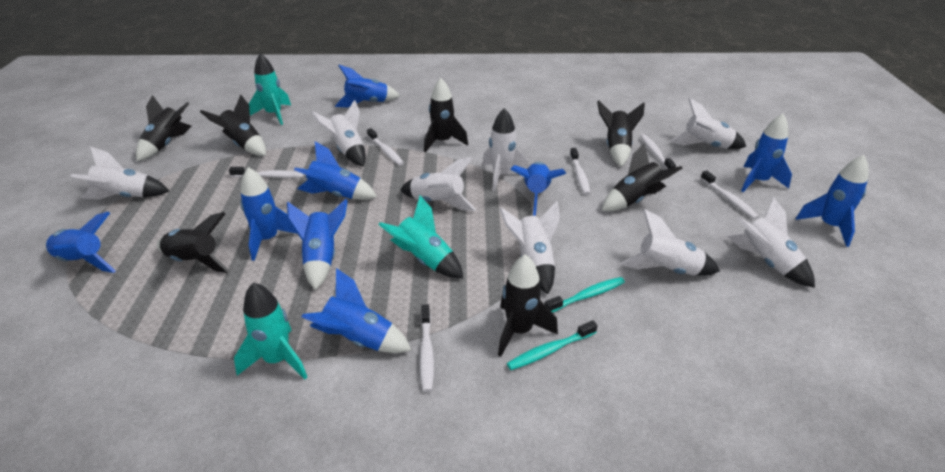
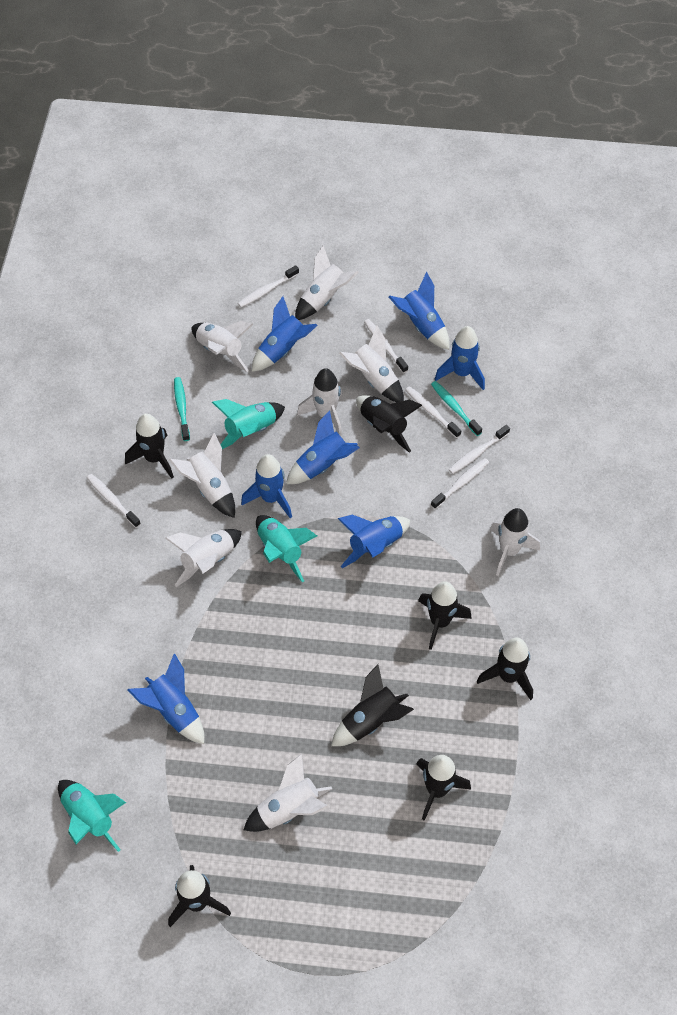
blue rocket: 9 -> 7

